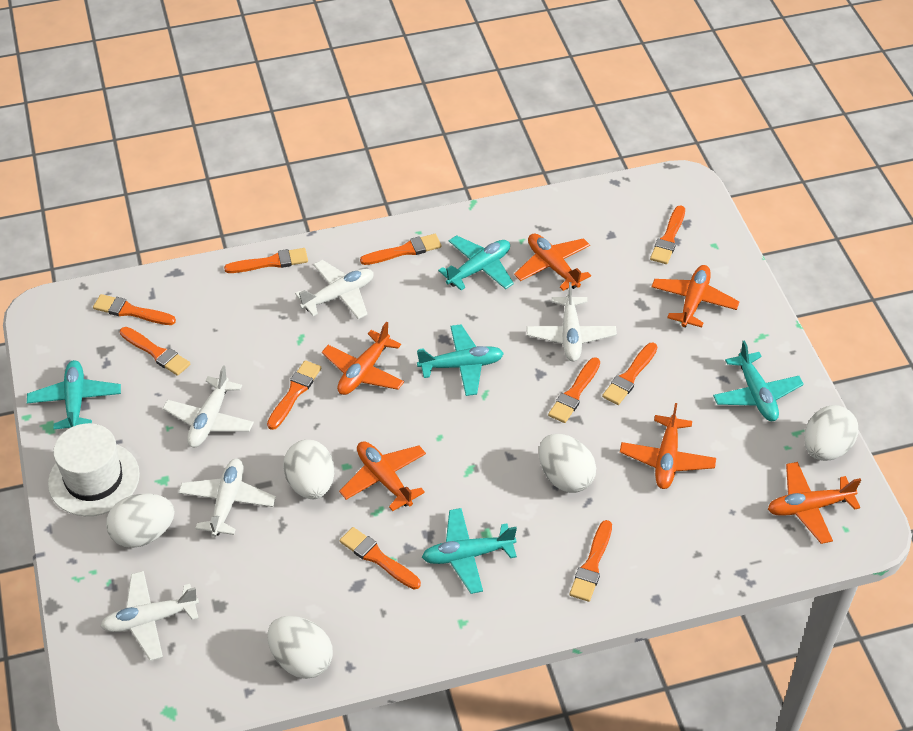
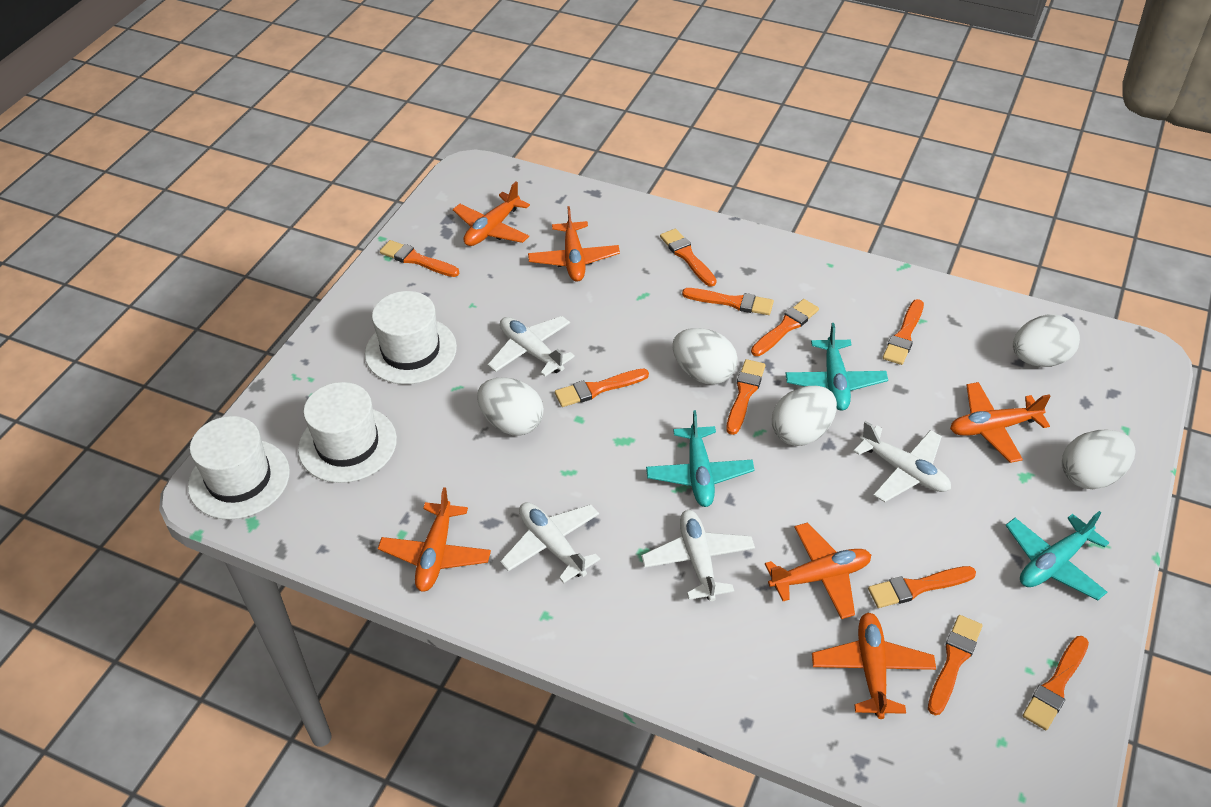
turquoise plane: 5 -> 3
white hat: 1 -> 3
white plane: 5 -> 4

